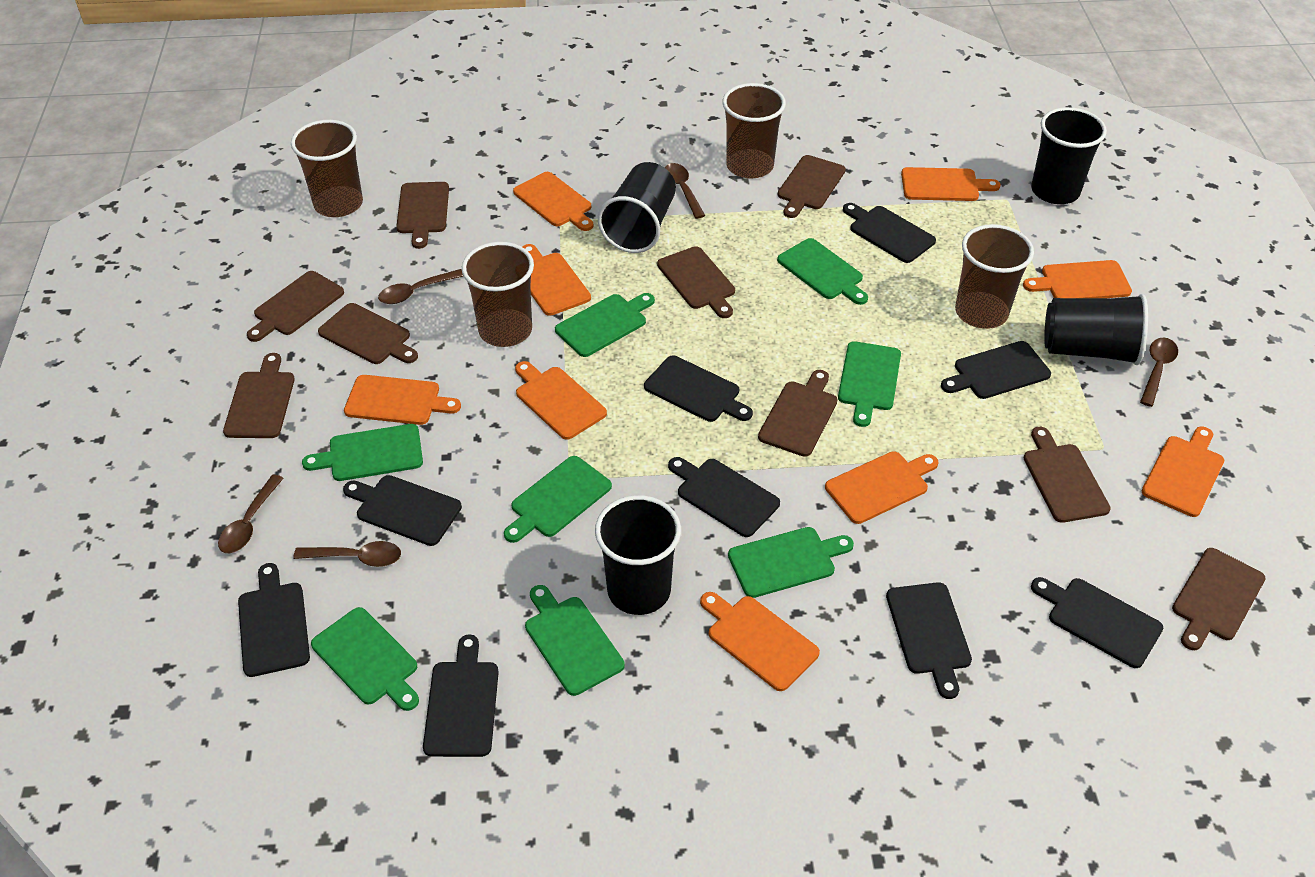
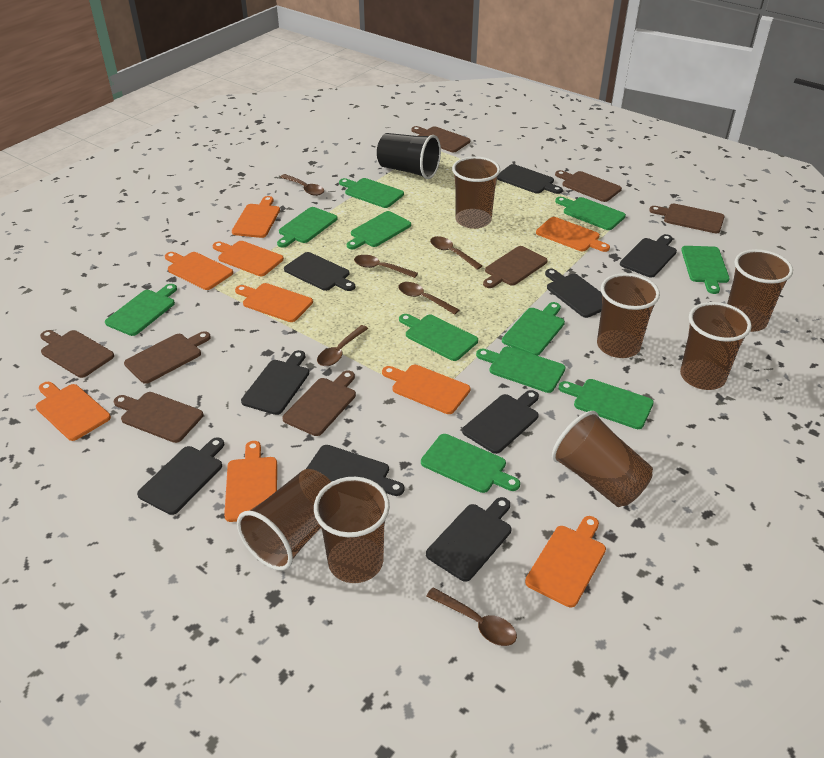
black cup: 4 -> 1
brown cup: 4 -> 7
brown cutting board: 9 -> 8
brown spoon: 5 -> 6
green cutting board: 8 -> 11

